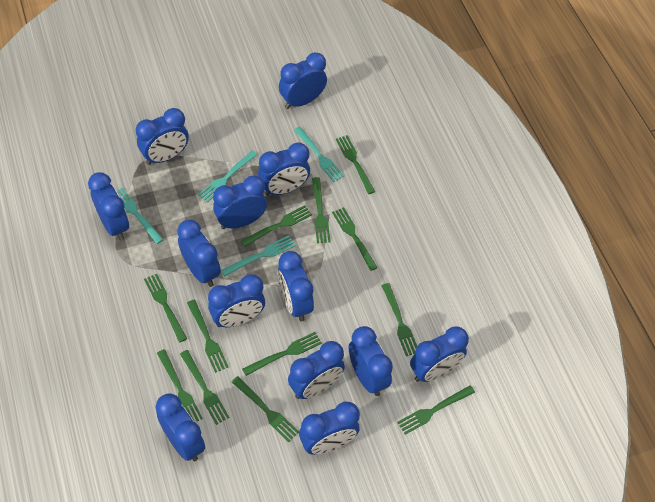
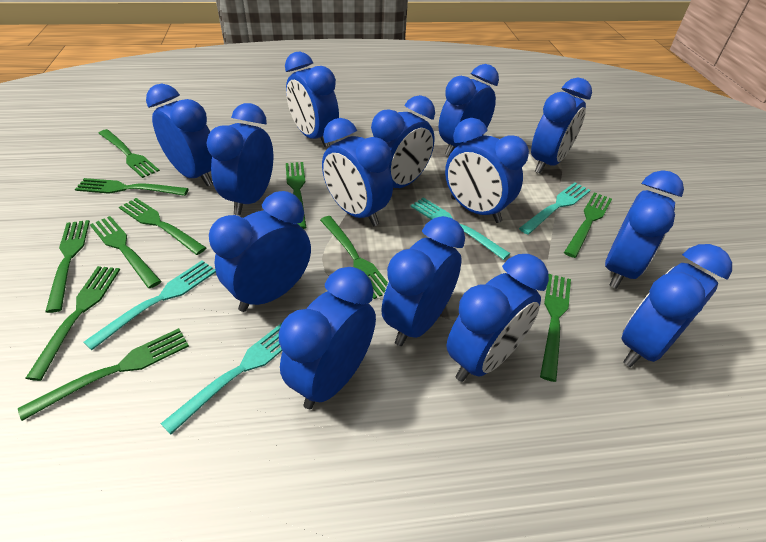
blue clock: 13 -> 14
green fork: 12 -> 11

